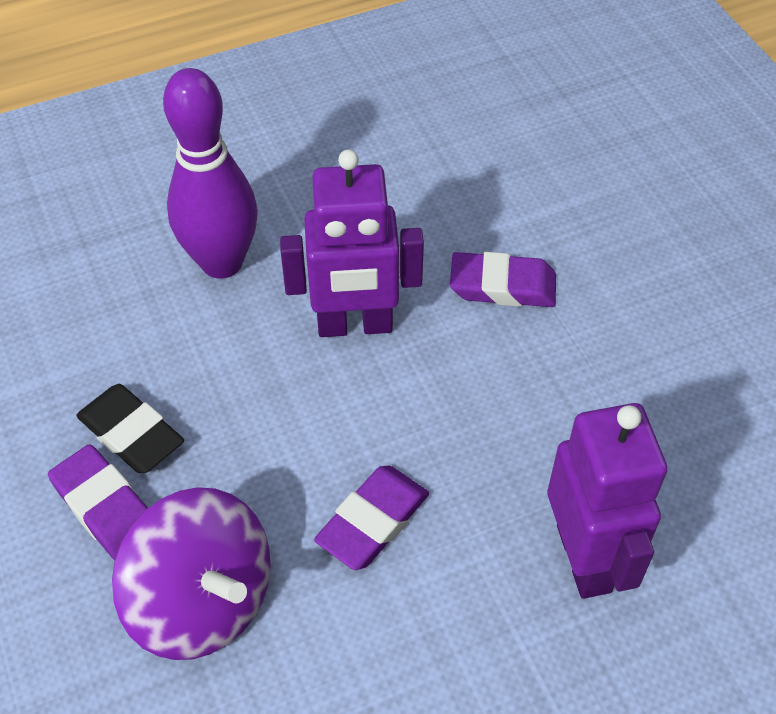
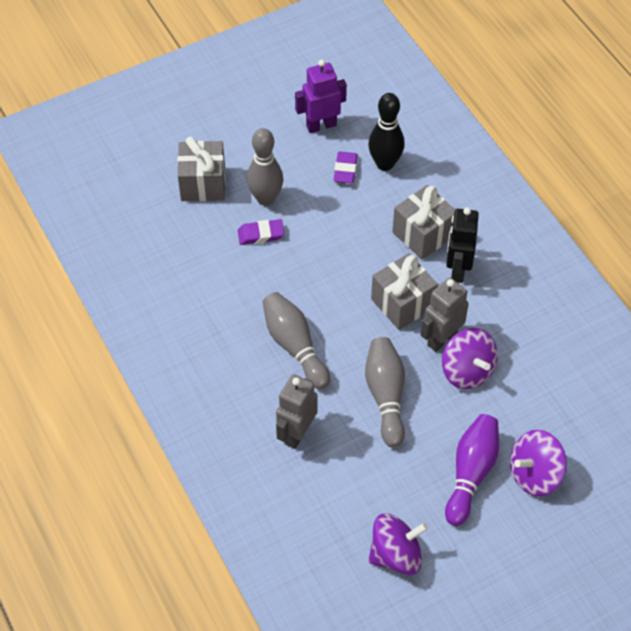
black bowling pin: 0 -> 1
black eraser: 1 -> 0
black robot: 0 -> 1
grey bowling pin: 0 -> 3
grey gift: 0 -> 3
grey robot: 0 -> 2
purple eraser: 3 -> 2
purple robot: 2 -> 1
purple spinning top: 1 -> 3

